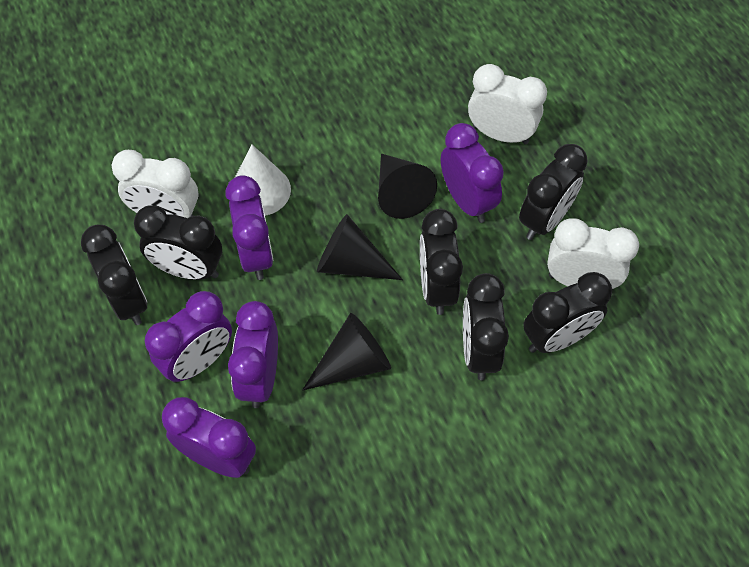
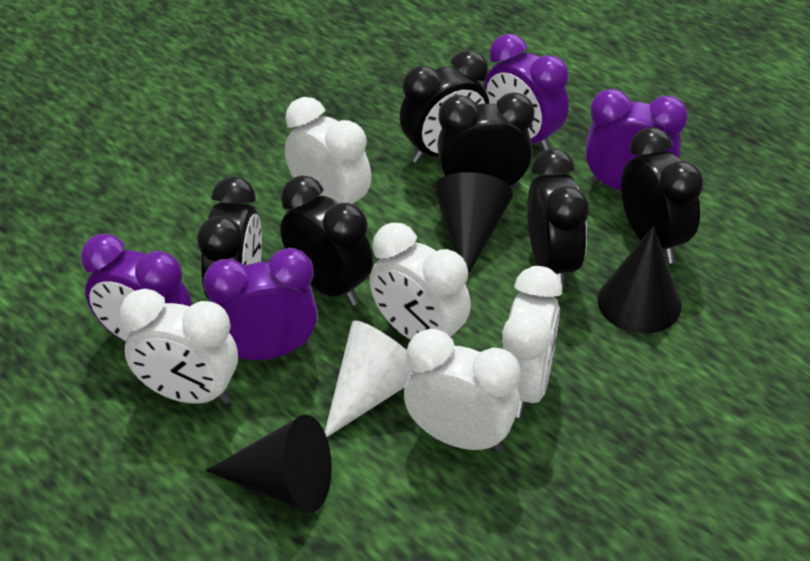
purple clock: 5 -> 4
white clock: 3 -> 5

